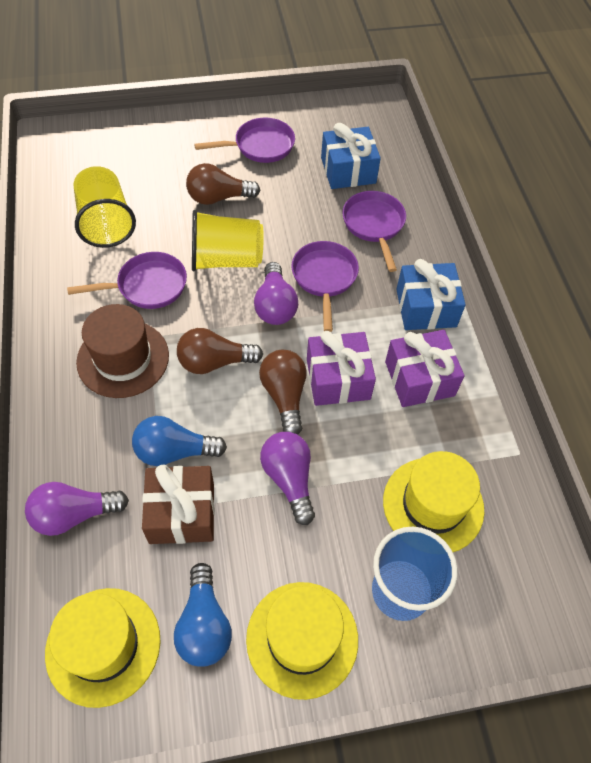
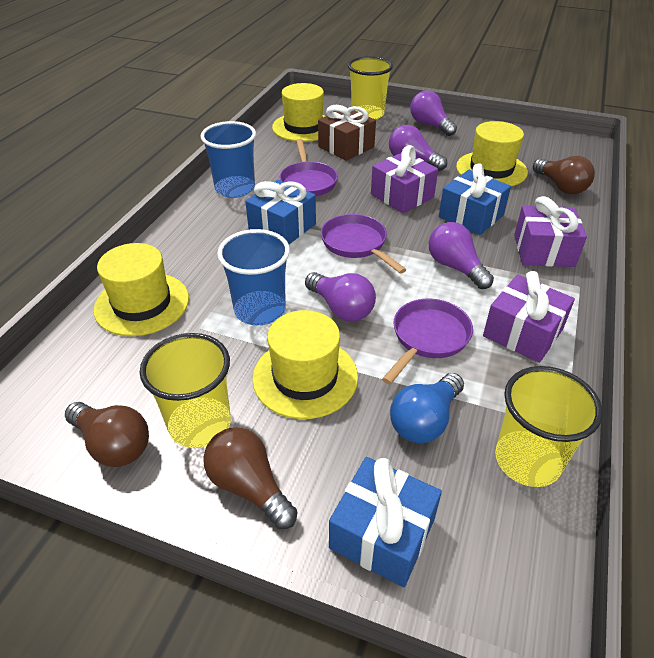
blue cup: 1 -> 2
blue gift: 2 -> 3
blue light bulb: 2 -> 1
brown hat: 1 -> 0
purple gift: 2 -> 3
purple light bulb: 3 -> 4
purple pan: 4 -> 3
yellow cup: 2 -> 3
yellow hat: 3 -> 4

